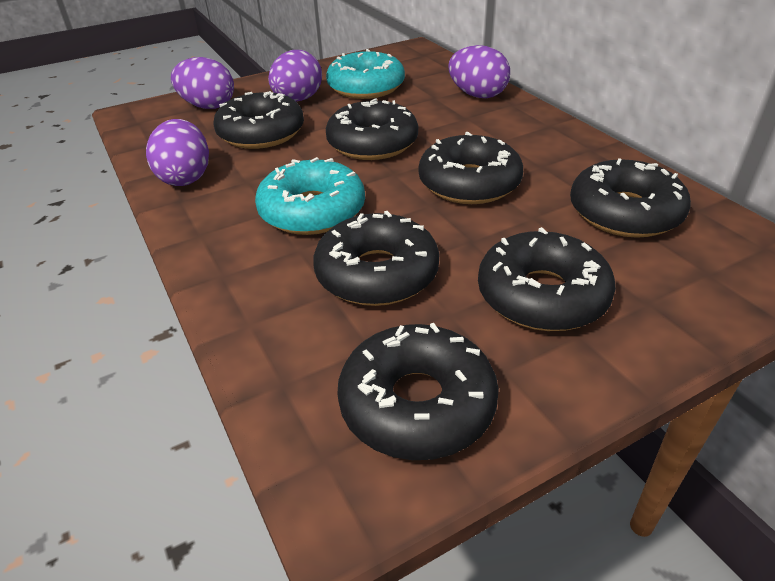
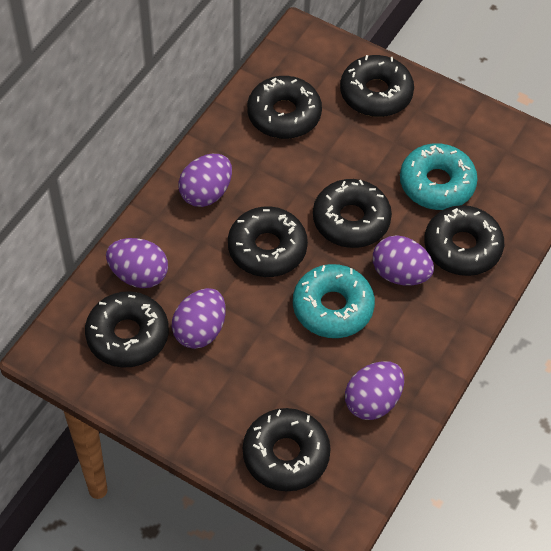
purple egg: 4 -> 5

